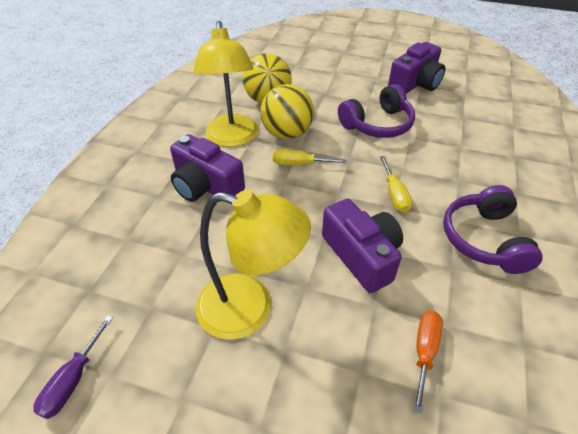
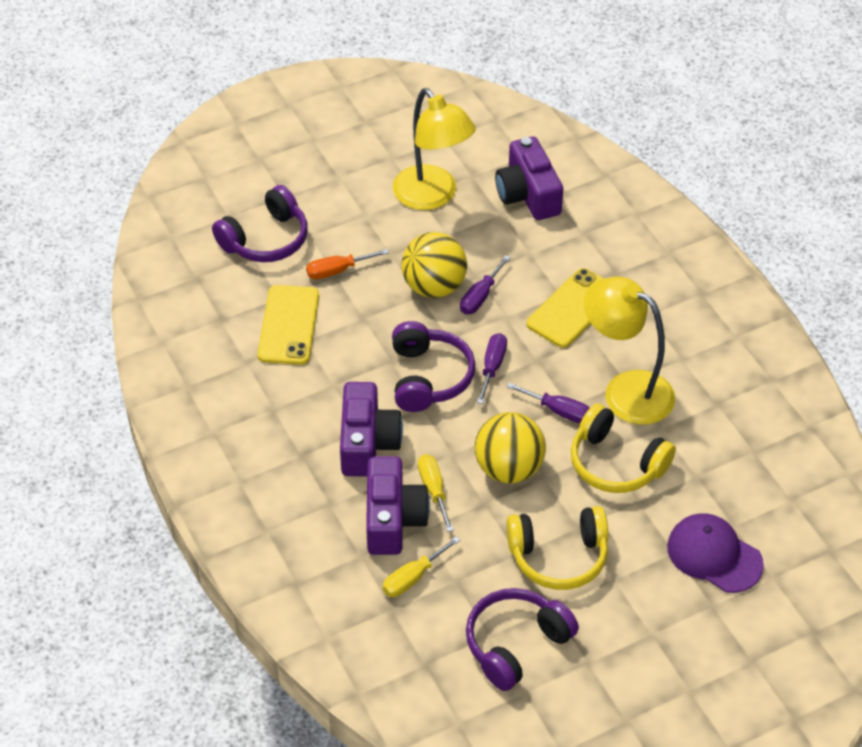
purple cap: 0 -> 1
purple headphones: 2 -> 3
purple screwdriver: 1 -> 3
yellow headphones: 0 -> 2
yellow phone: 0 -> 2

